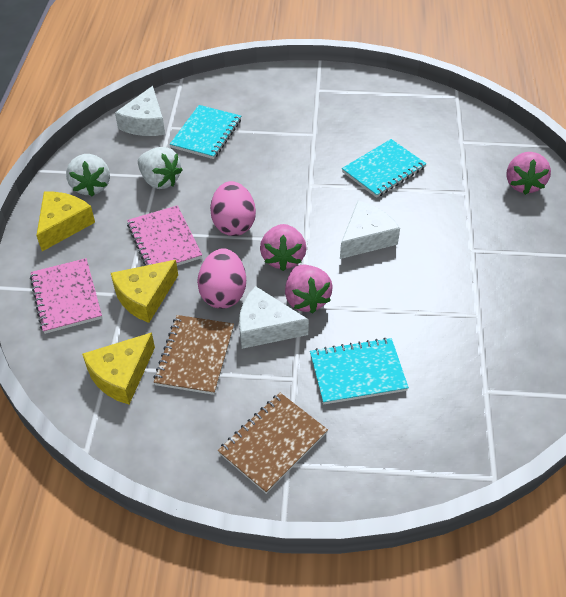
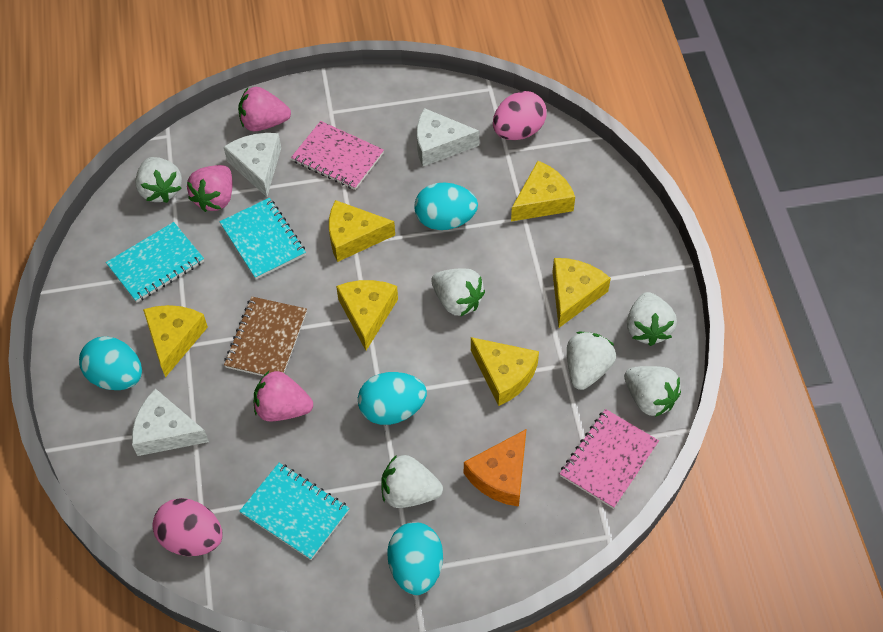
brown notebook: 2 -> 1
orange cheese: 0 -> 1
turquoise egg: 0 -> 4
white strawberry: 2 -> 6
yellow cheese: 3 -> 6

